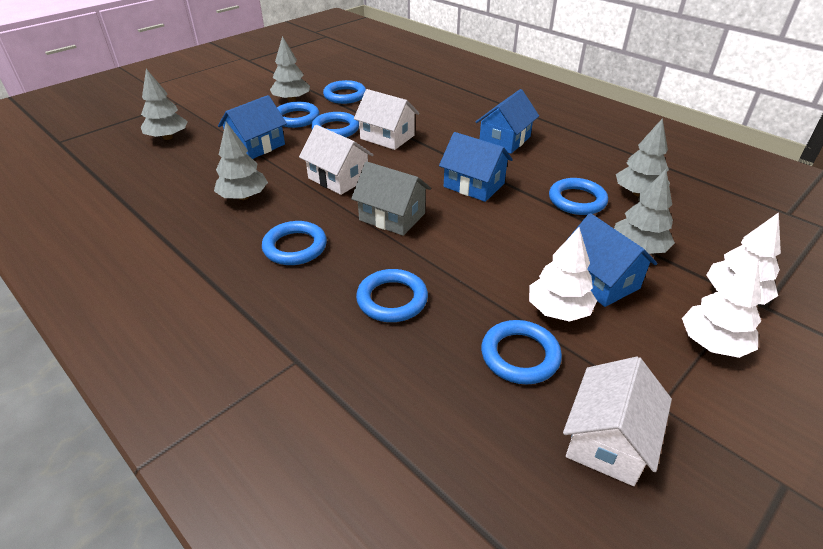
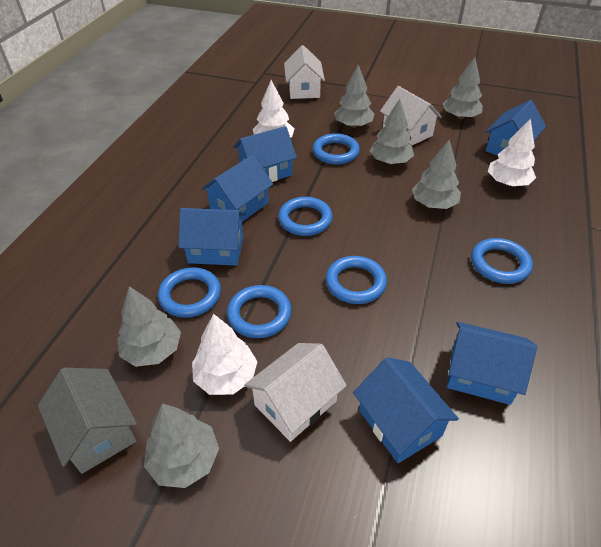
blue house: 4 -> 6
blue ring: 7 -> 6
grey tree: 5 -> 6

